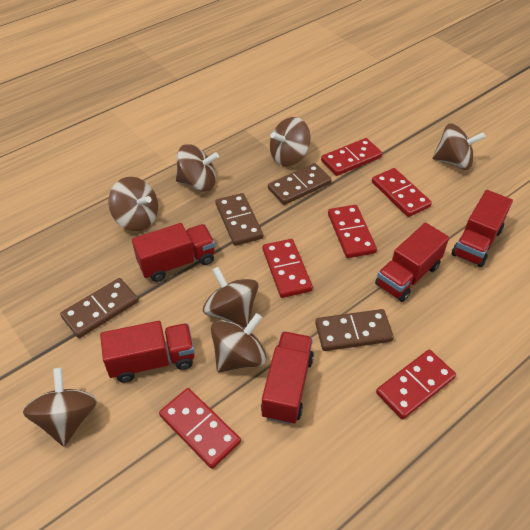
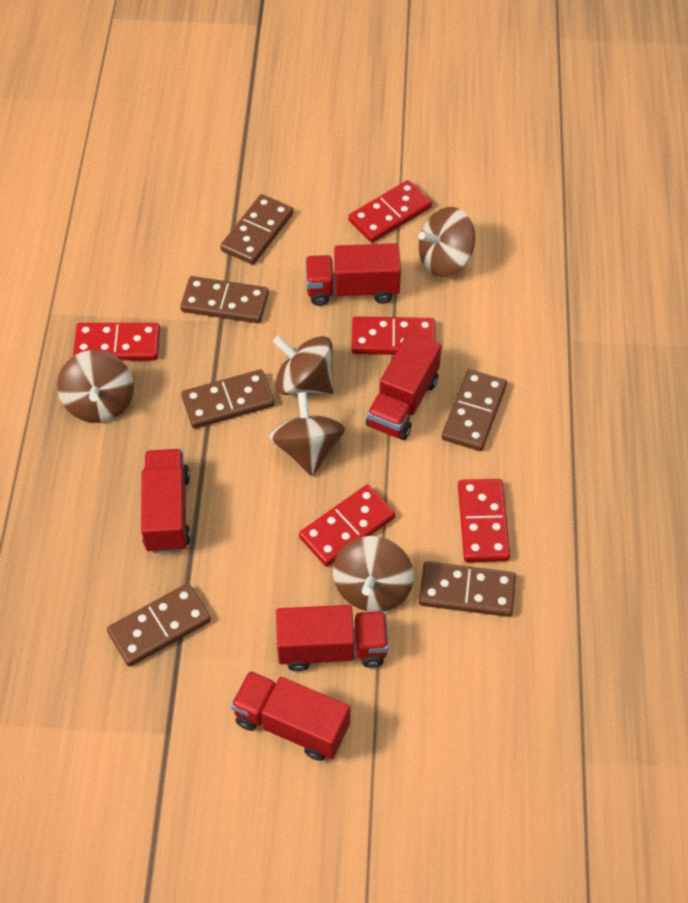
brown domino: 4 -> 6
brown spinning top: 7 -> 5
red domino: 6 -> 5

